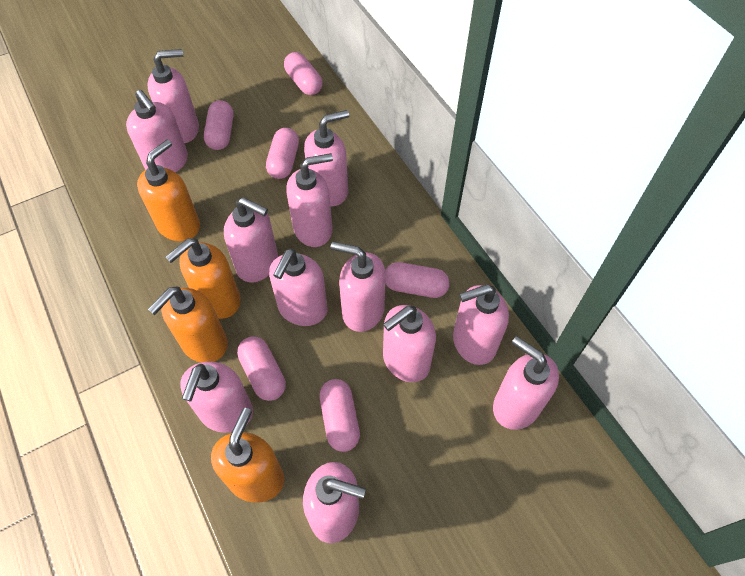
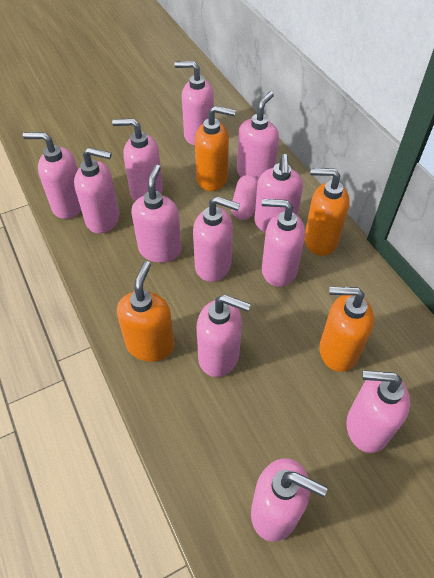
pink capsule: 6 -> 1

